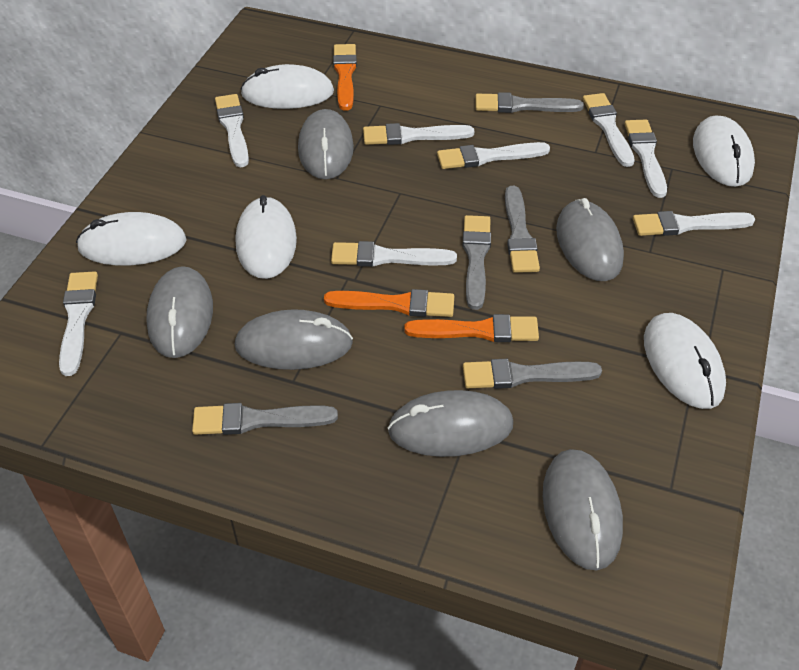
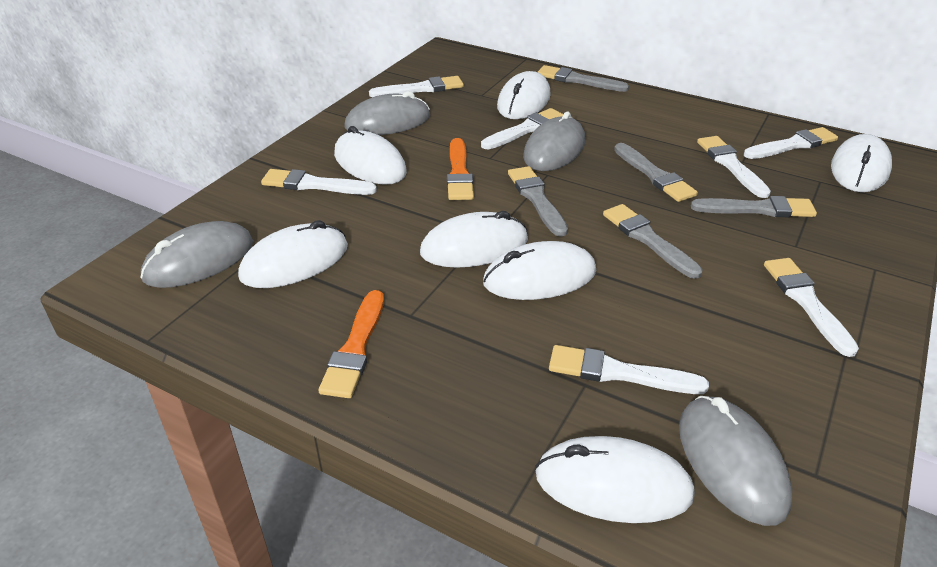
grey mouse: 6 -> 4
orange brush: 3 -> 2
white brush: 8 -> 7
white mouse: 5 -> 7

